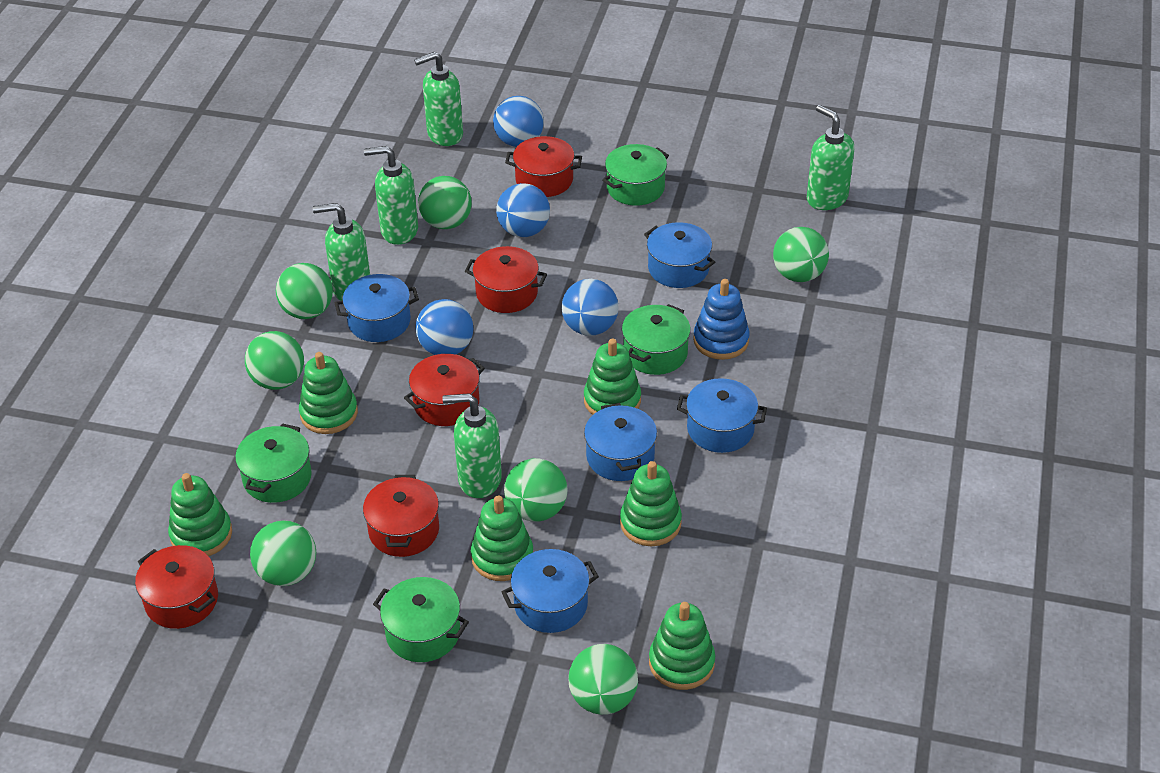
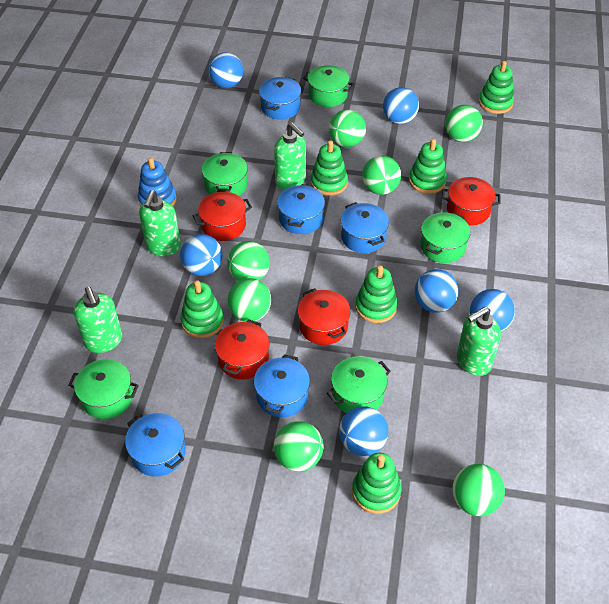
blue ball: 4 -> 6
green pot: 4 -> 5
green soap dispenser: 5 -> 4
red pot: 5 -> 4

